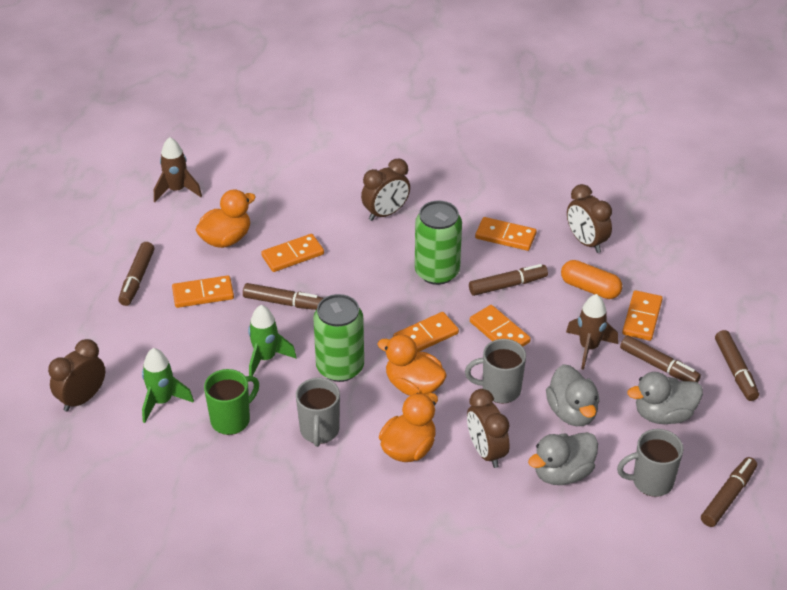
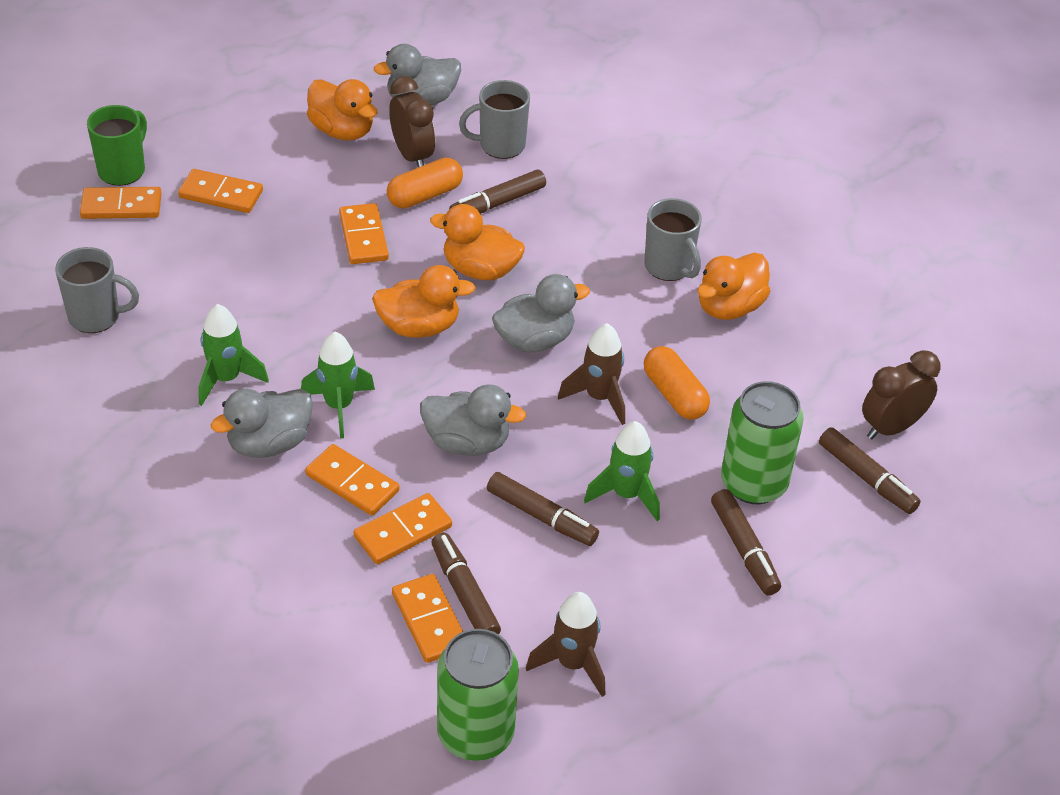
brown clock: 4 -> 2
brown marker: 6 -> 5
green rocket: 2 -> 3
grey duck: 3 -> 4
orange capsule: 1 -> 2
orange duck: 3 -> 4

